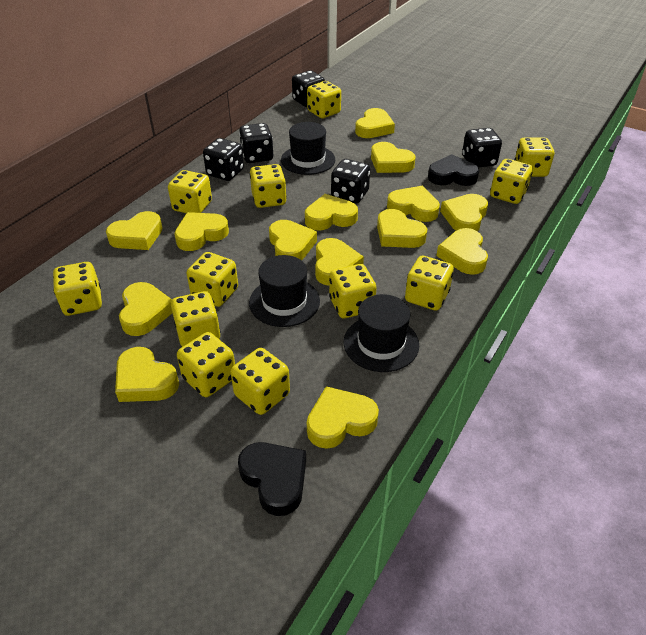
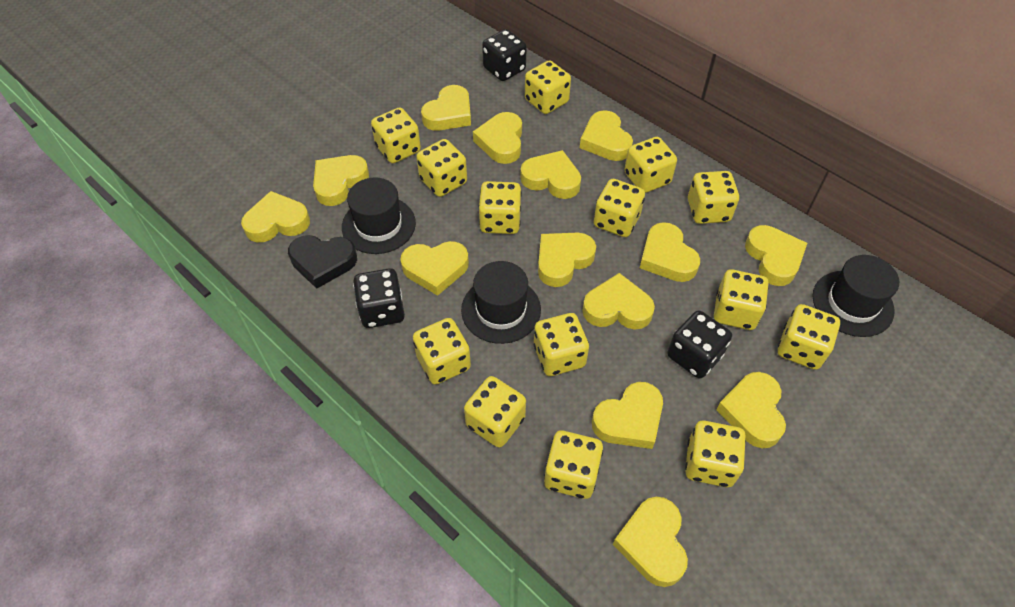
black dice: 5 -> 3
black heart: 2 -> 1
yellow dice: 12 -> 14

